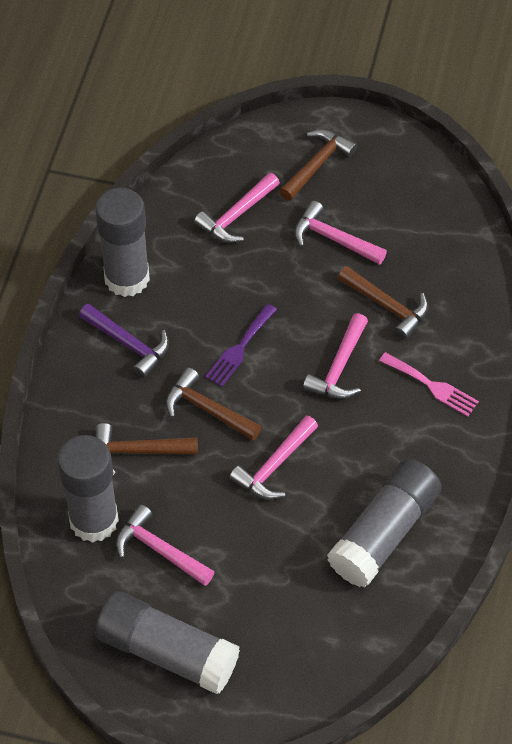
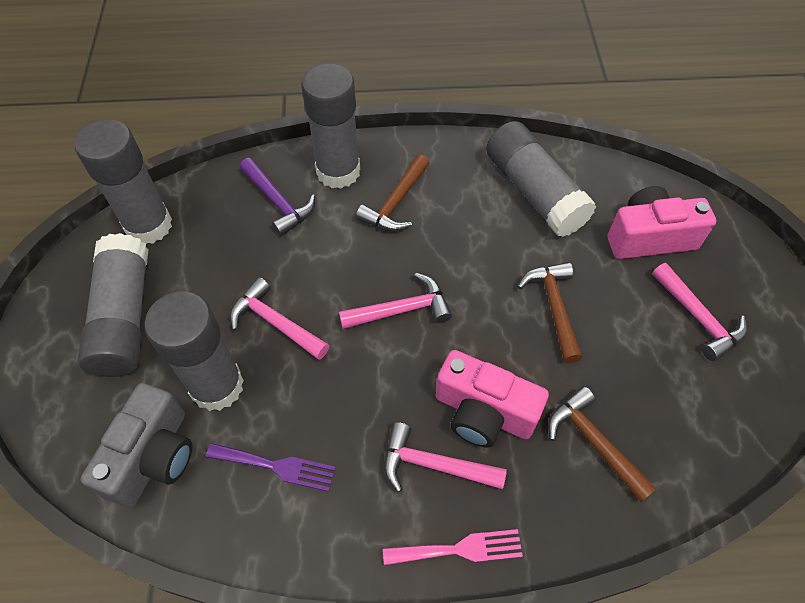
brown hammer: 4 -> 3
grey camera: 0 -> 1
grey glue stick: 4 -> 5
pink camera: 0 -> 2
pink hammer: 5 -> 4

